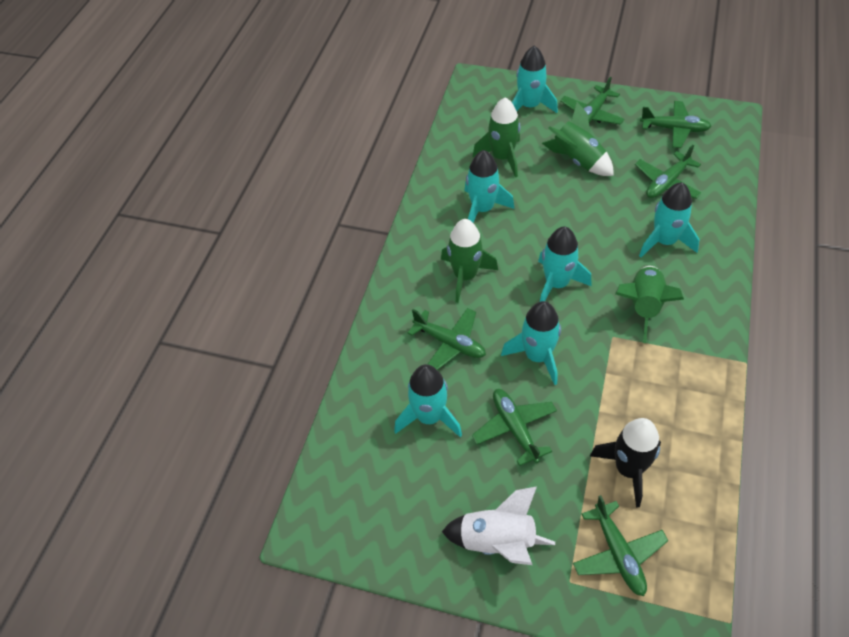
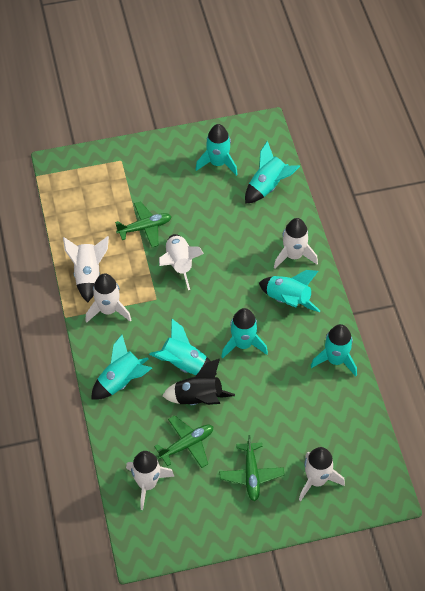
green plane: 6 -> 3
green rocket: 4 -> 0
turquoise rocket: 6 -> 7
white rocket: 1 -> 6

